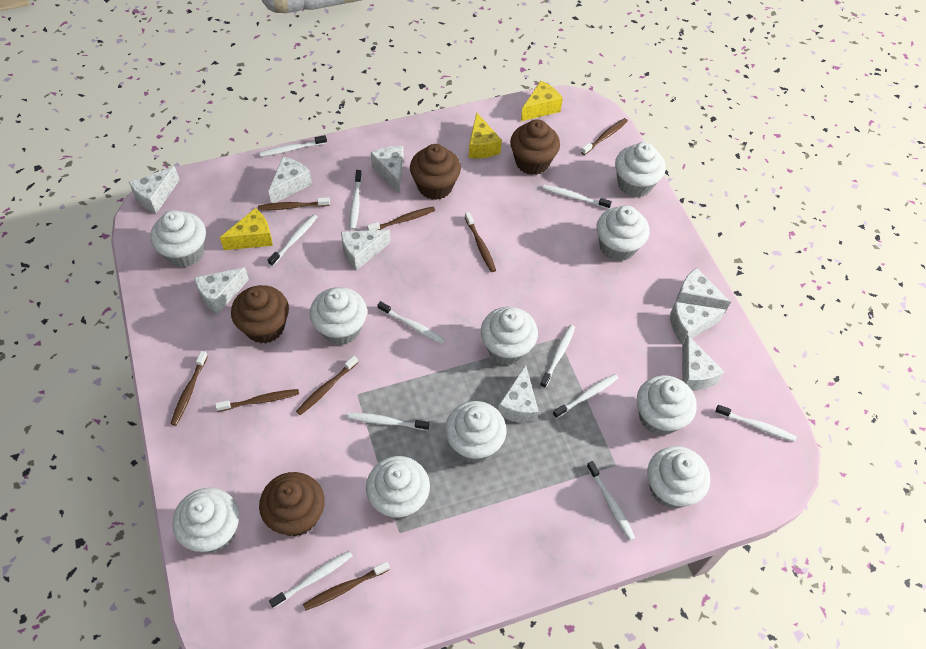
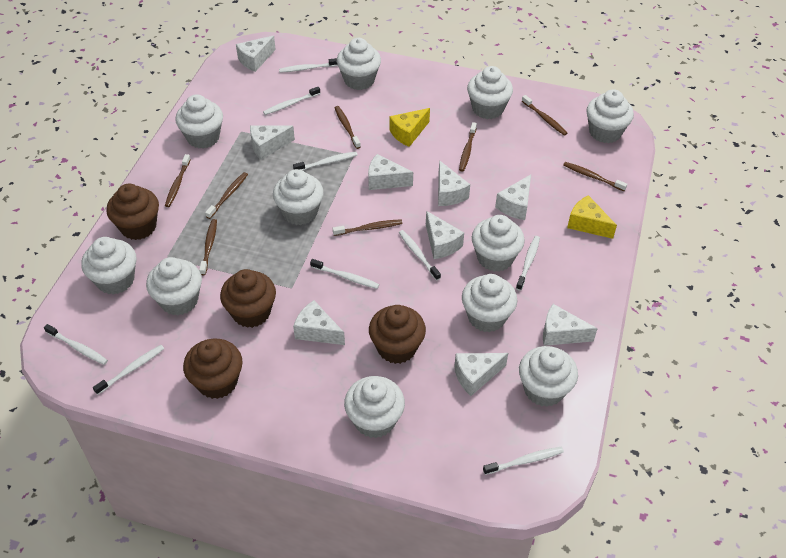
white cupcake: 10 -> 11
white toothbrush: 11 -> 9
yellow cheese: 3 -> 2

